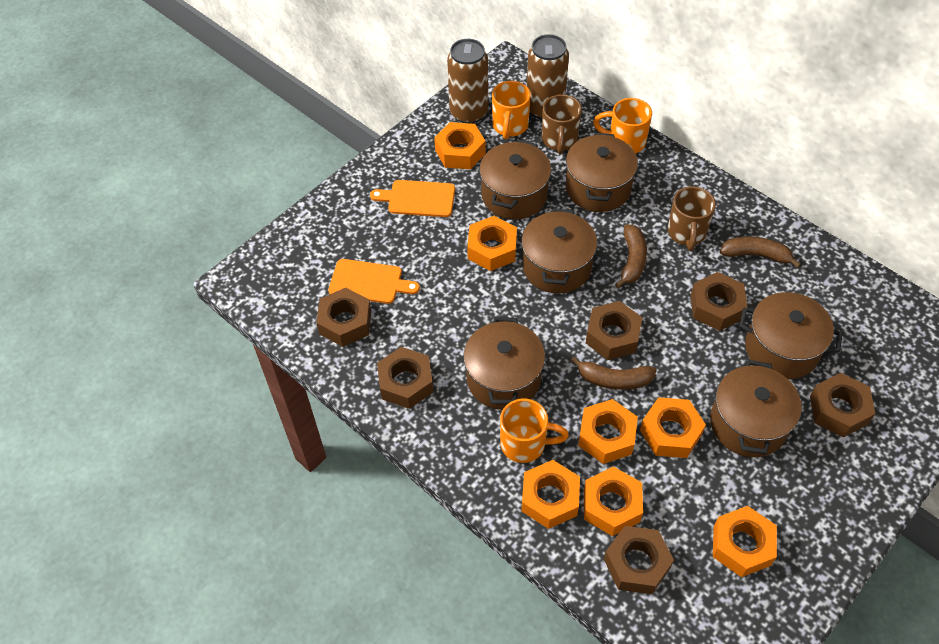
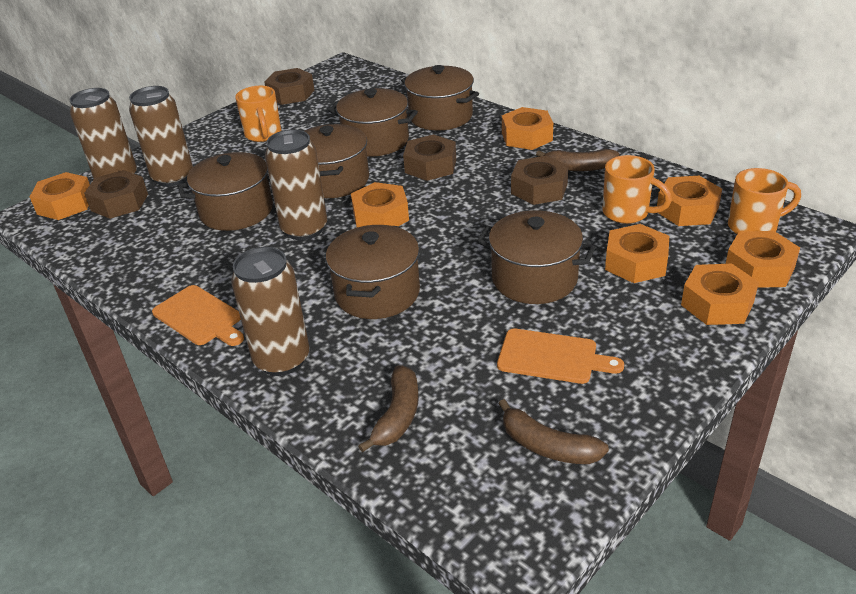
brown can: 2 -> 4
brown mug: 2 -> 0
brown nut: 6 -> 4

